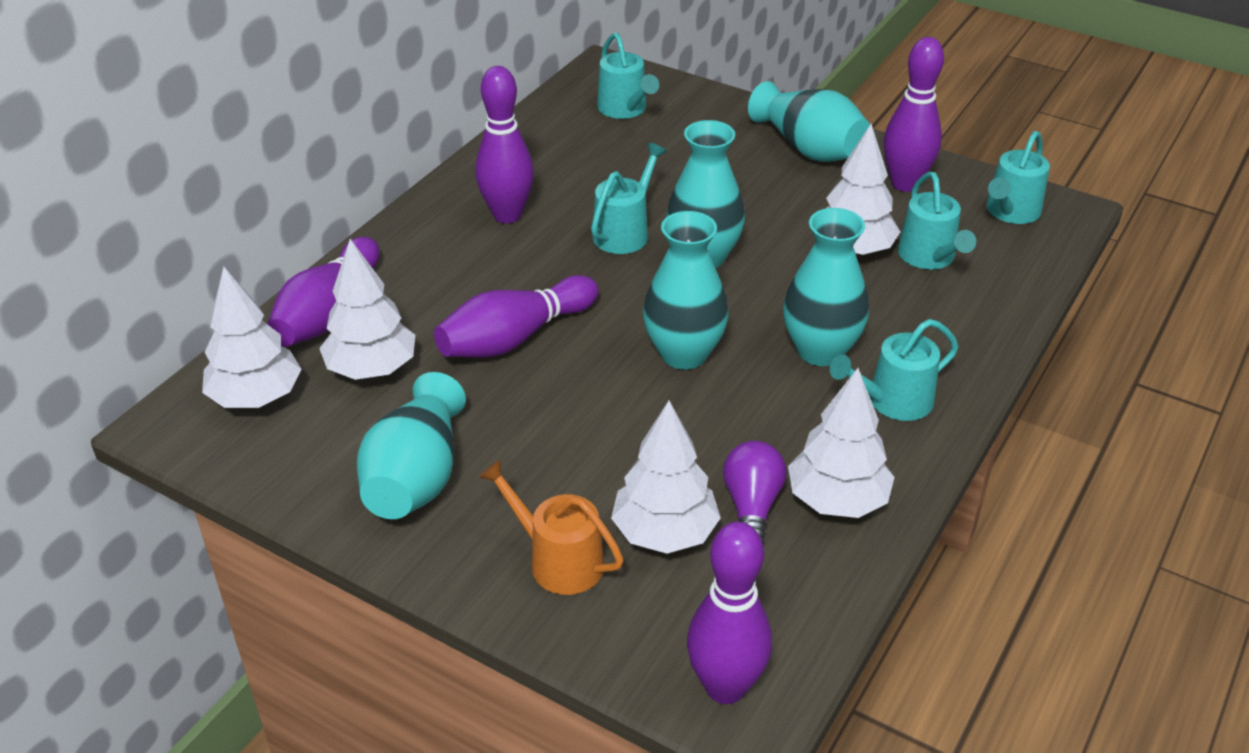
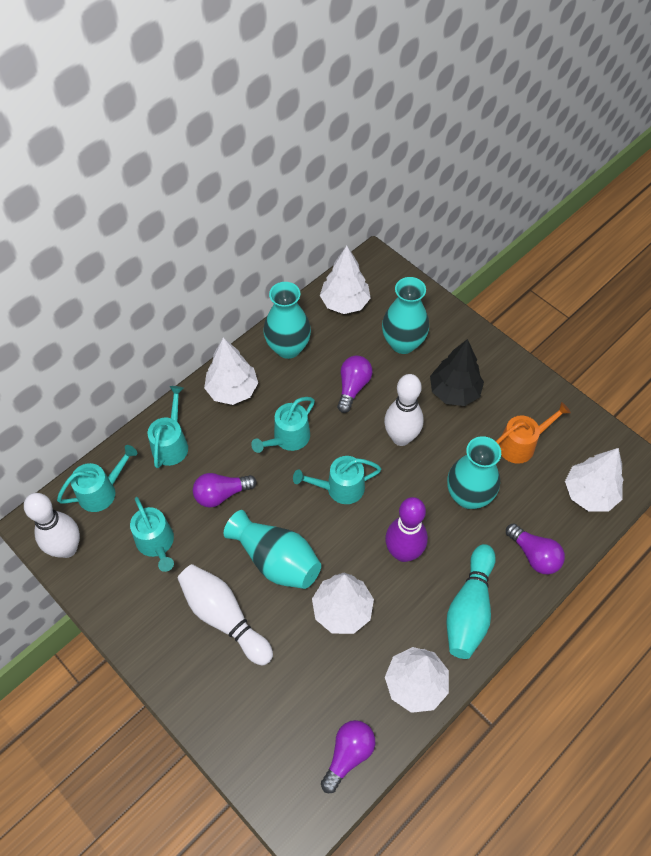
black tree: 0 -> 1
purple bowling pin: 5 -> 1
purple light bulb: 1 -> 4
turquoise bowling pin: 0 -> 1
turquoise vase: 5 -> 4
white bowling pin: 0 -> 3

